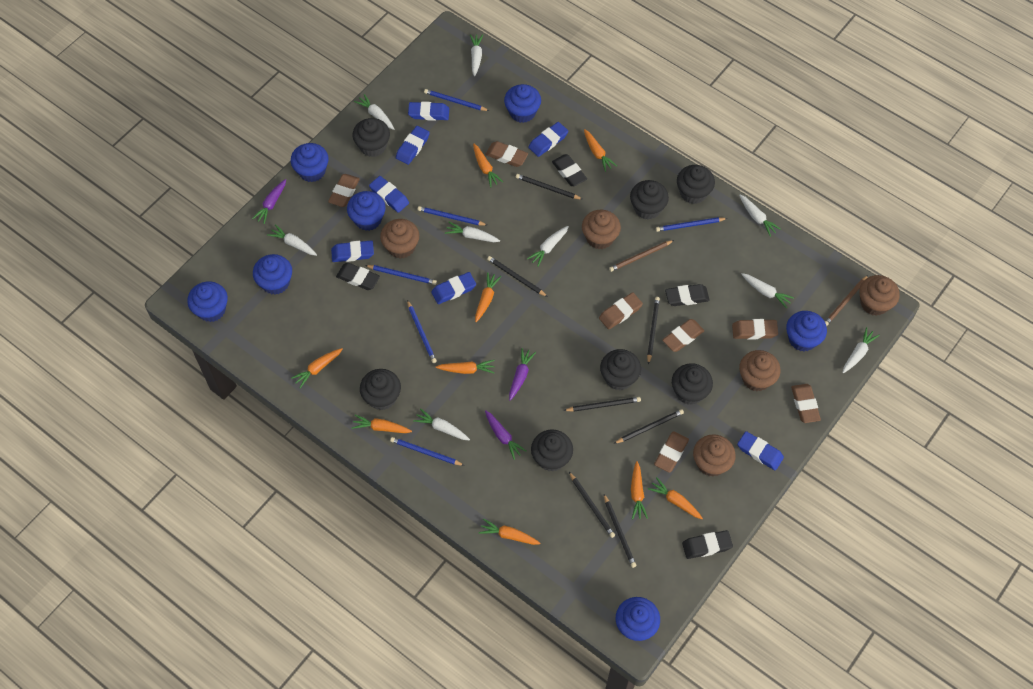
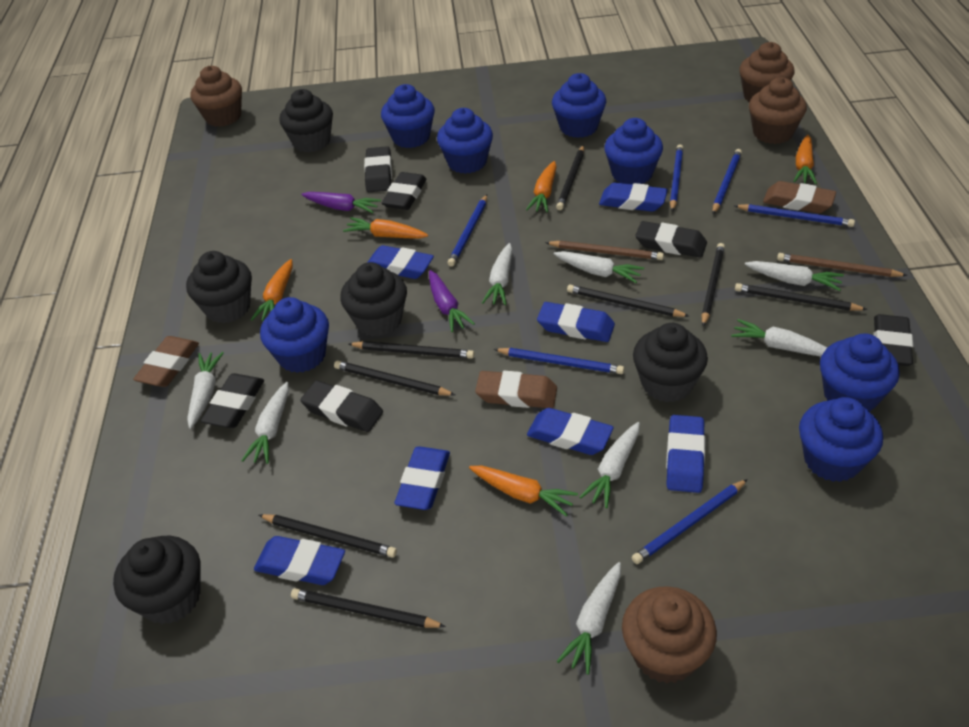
black cupcake: 7 -> 5
black eraser: 4 -> 6
black pencil: 7 -> 8
brown cupcake: 5 -> 4
brown eraser: 7 -> 3
orange carrot: 9 -> 5
purple carrot: 3 -> 2
white carrot: 9 -> 8

